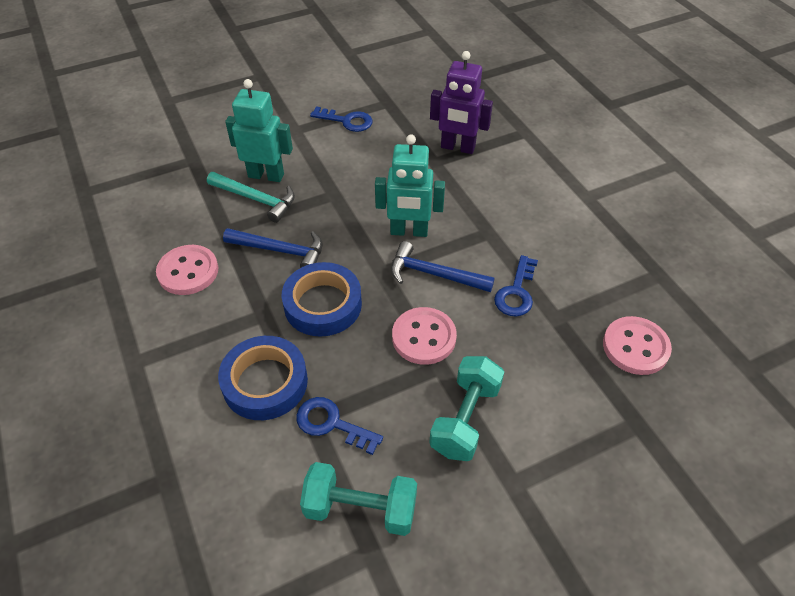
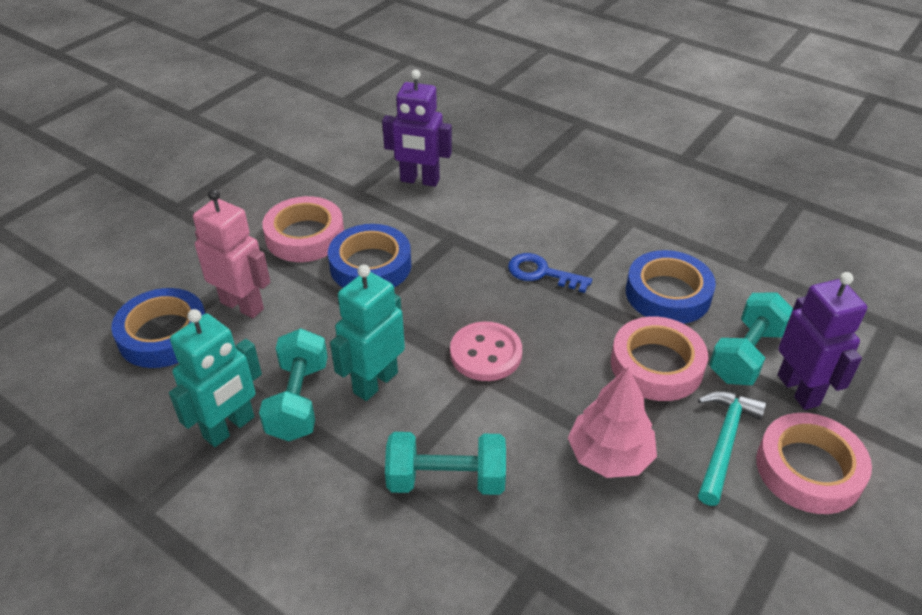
blue hammer: 2 -> 0
blue key: 3 -> 1
blue tape: 2 -> 3
pink button: 3 -> 1
pink robot: 0 -> 1
pink tape: 0 -> 3
pink tree: 0 -> 1
purple robot: 1 -> 2
turquoise dumbbell: 2 -> 3

